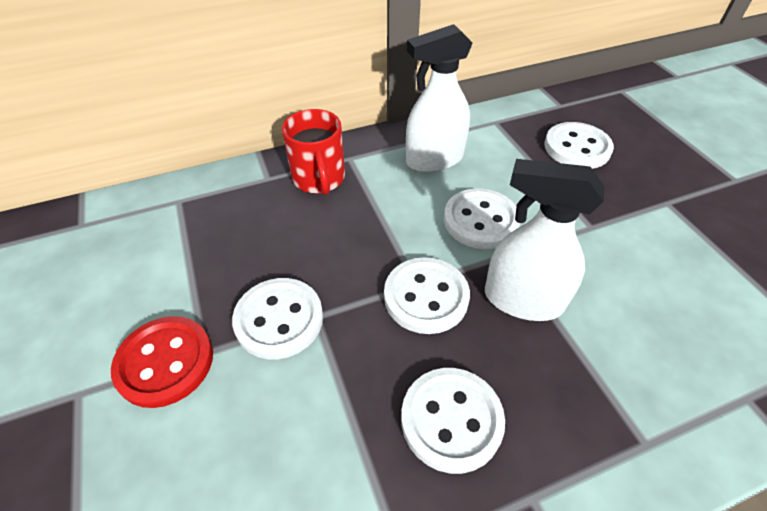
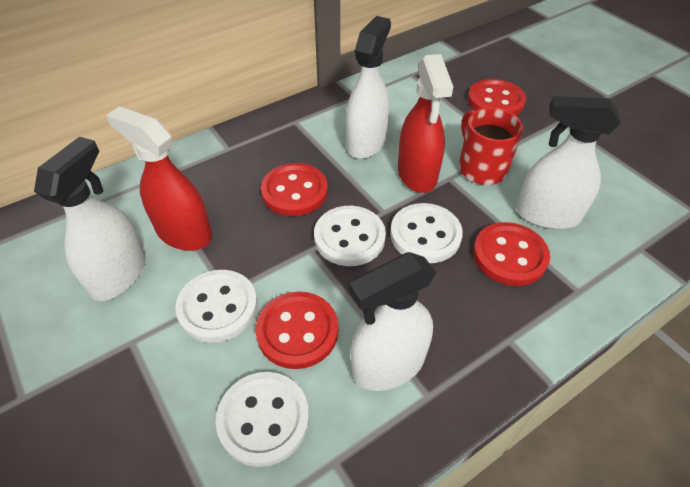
red button: 1 -> 4
red spray bottle: 0 -> 2
white button: 5 -> 4
white spray bottle: 2 -> 4

